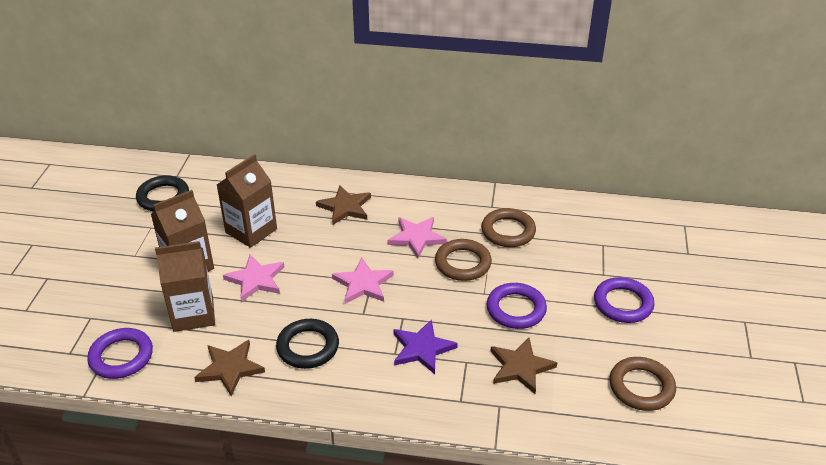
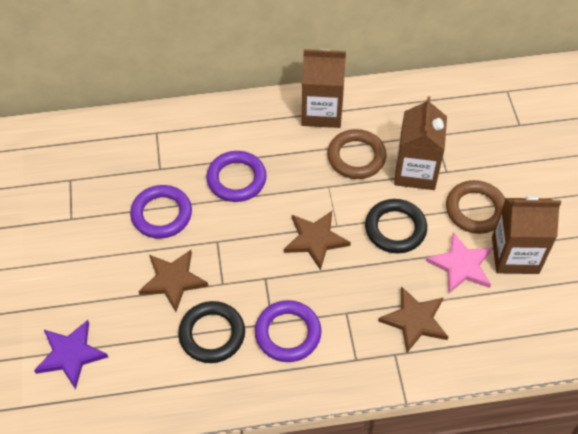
brown ring: 3 -> 2
pink star: 3 -> 1

